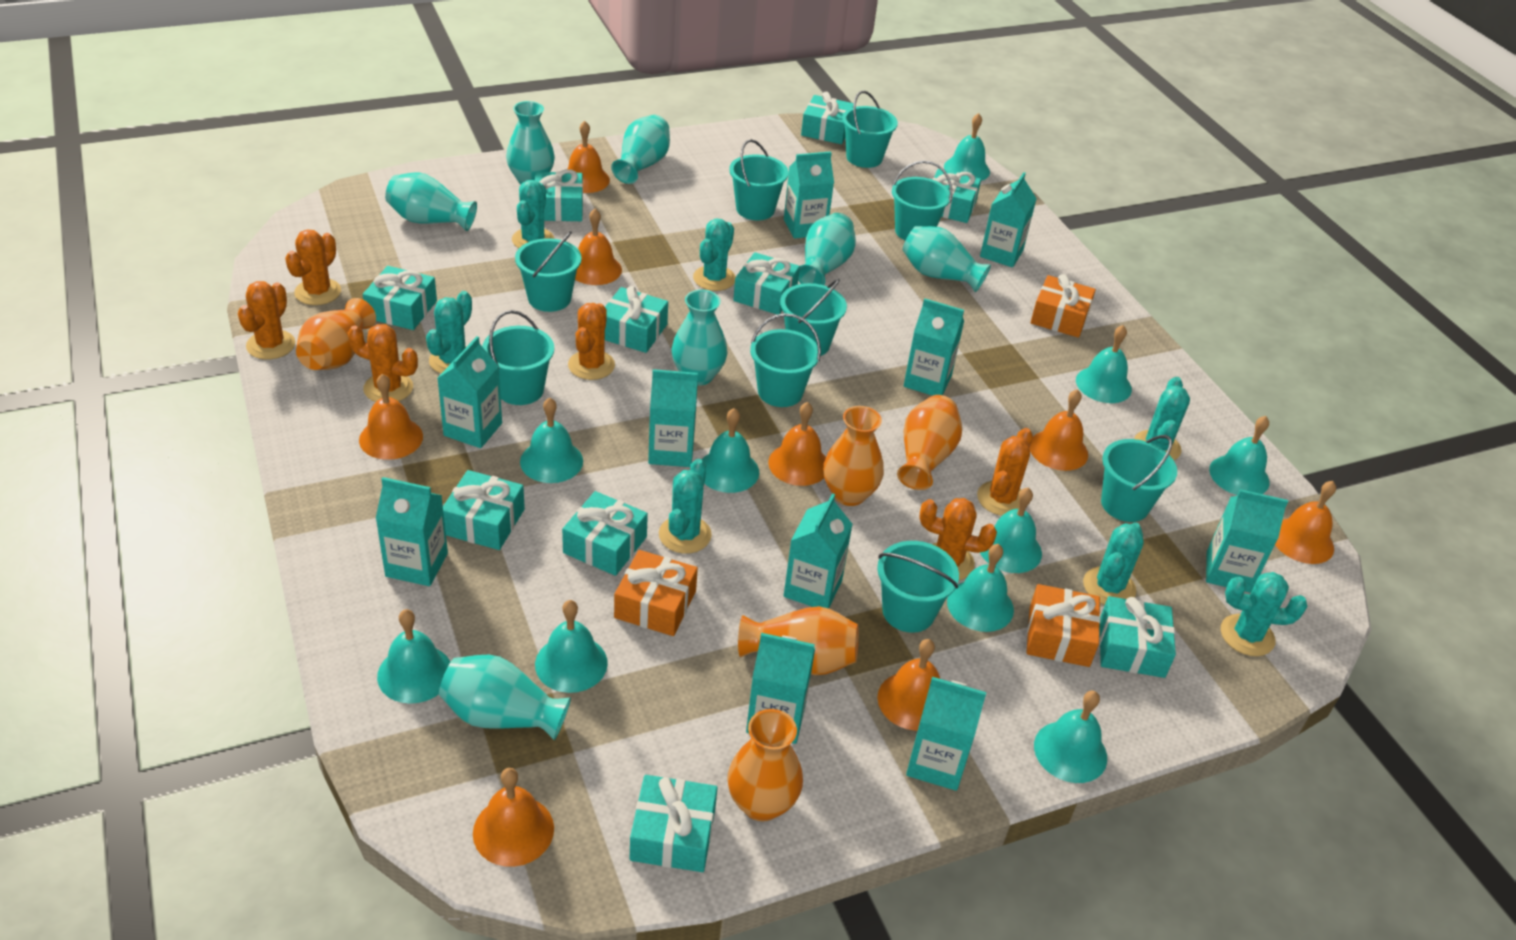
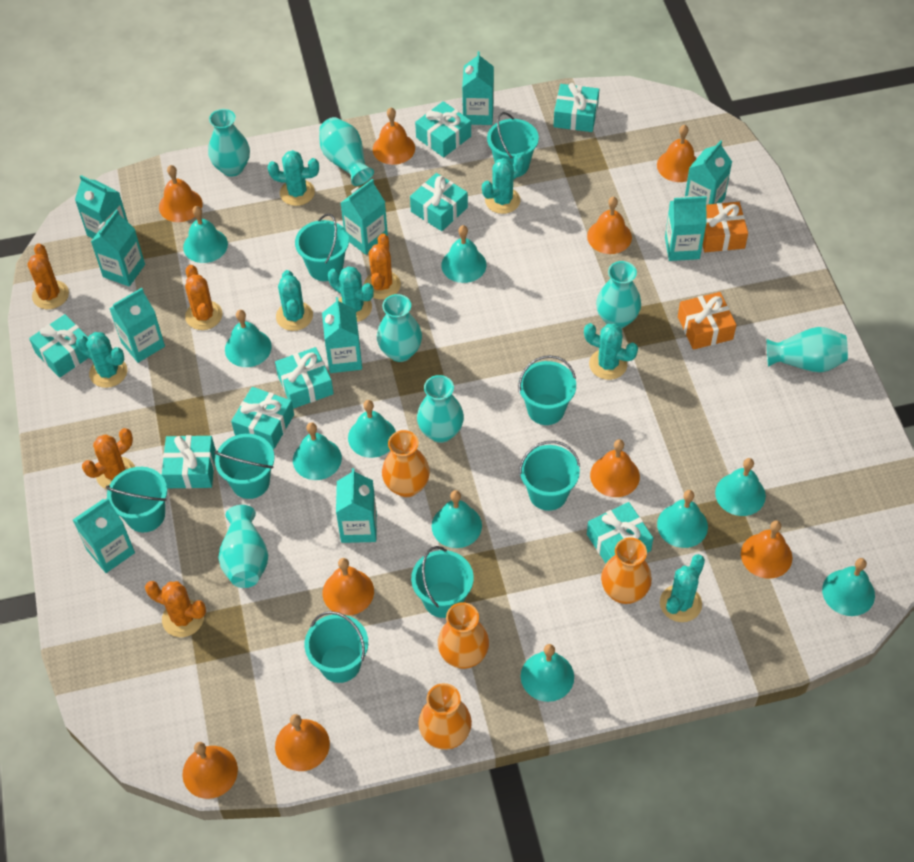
orange bell: 8 -> 9
orange cactus: 6 -> 5
orange gift: 3 -> 2
orange vase: 5 -> 4
turquoise bucket: 9 -> 8
turquoise gift: 10 -> 8

